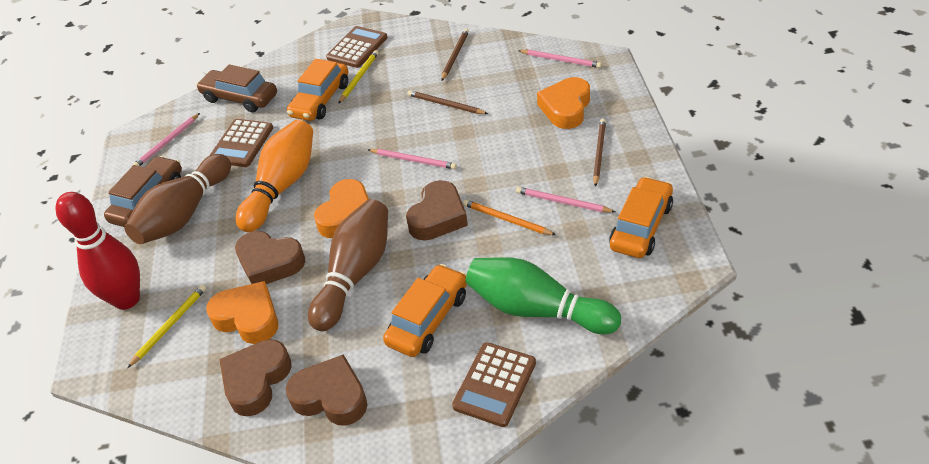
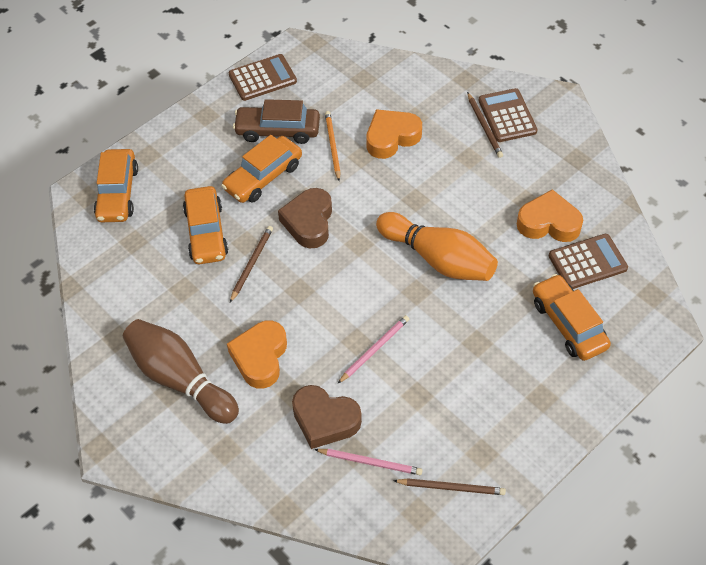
brown bowling pin: 2 -> 1
brown car: 2 -> 1
brown heart: 4 -> 2
green bowling pin: 1 -> 0
orange car: 3 -> 4
pink pencil: 4 -> 2
red bowling pin: 1 -> 0
yellow pencil: 2 -> 0

